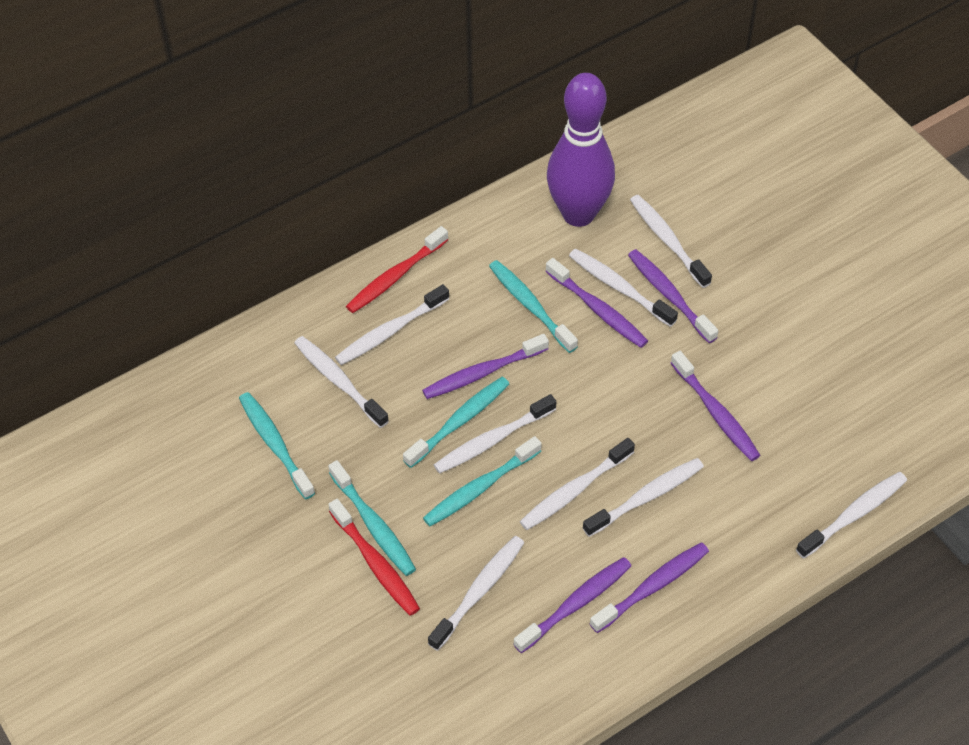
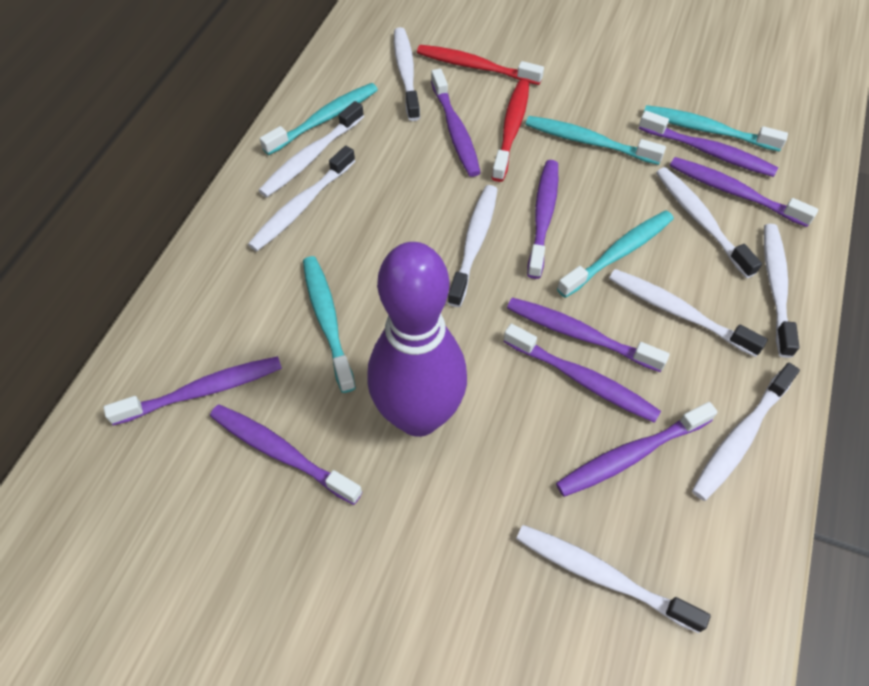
purple toothbrush: 6 -> 9

